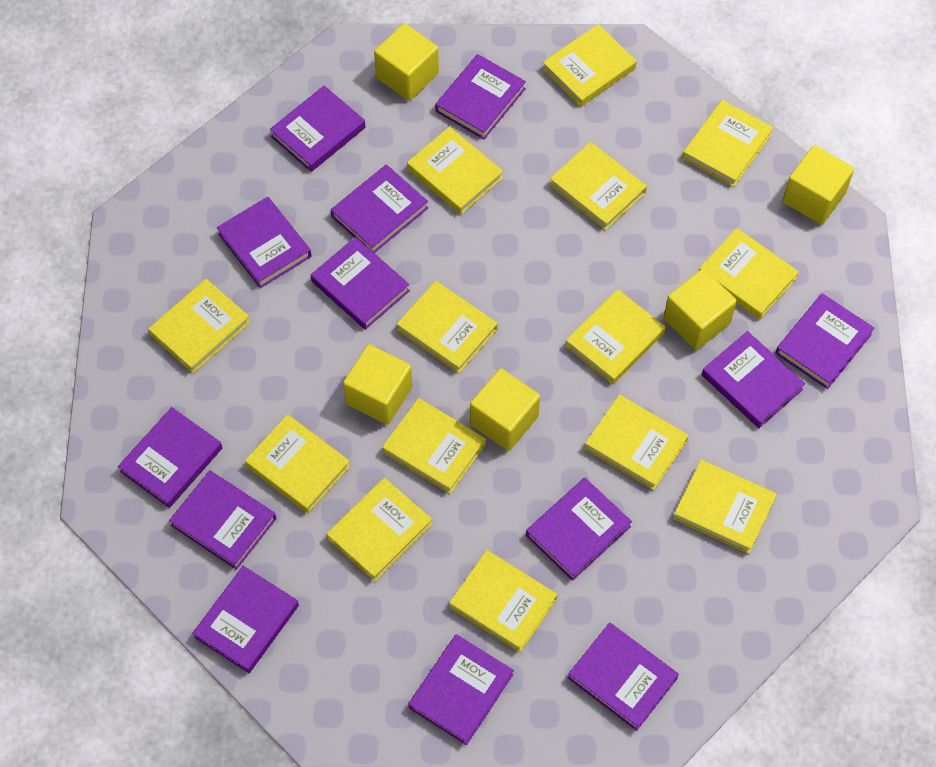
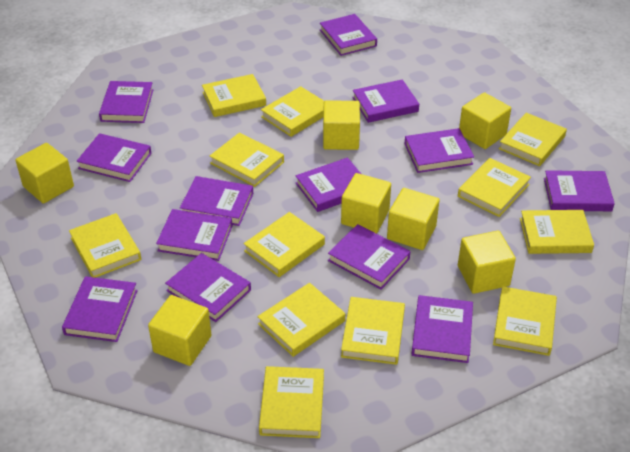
yellow book: 14 -> 12
yellow cube: 5 -> 7

